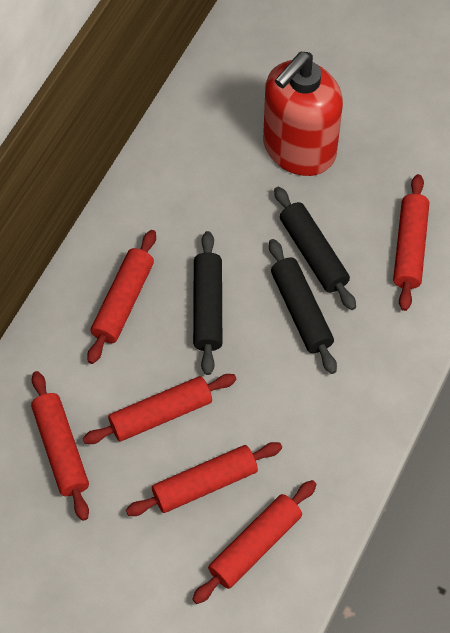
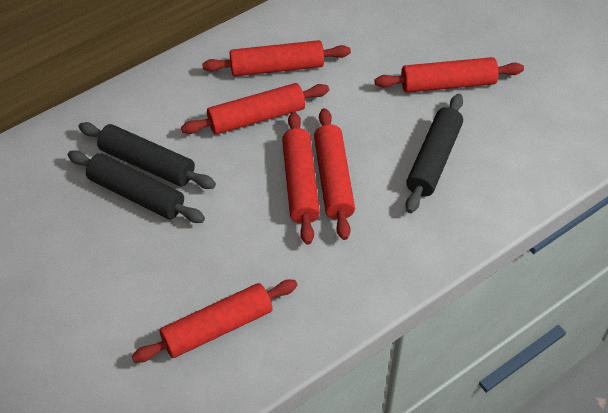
red soap dispenser: 1 -> 0

